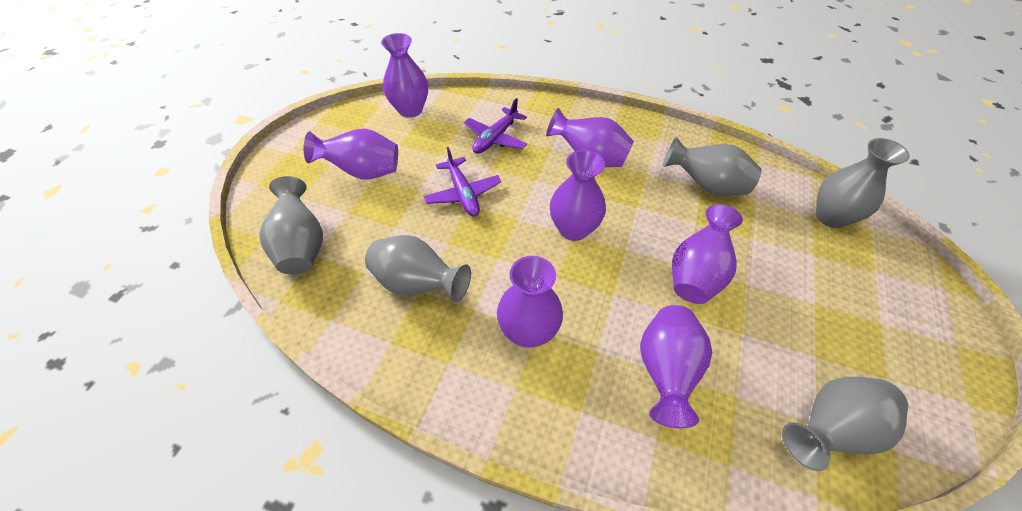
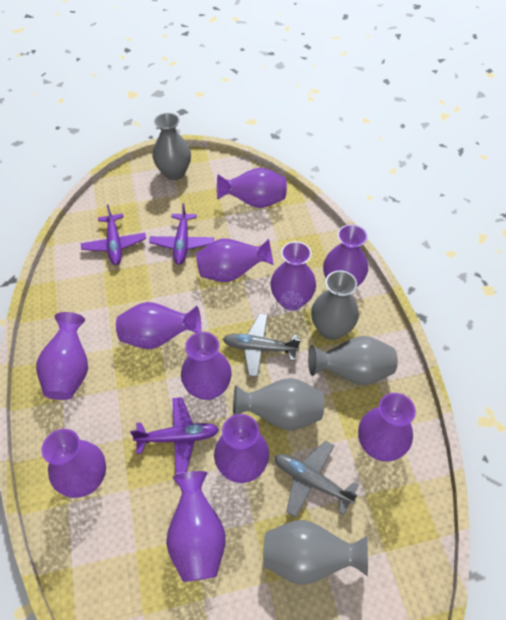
grey plane: 0 -> 2
purple plane: 2 -> 3
purple vase: 7 -> 11

